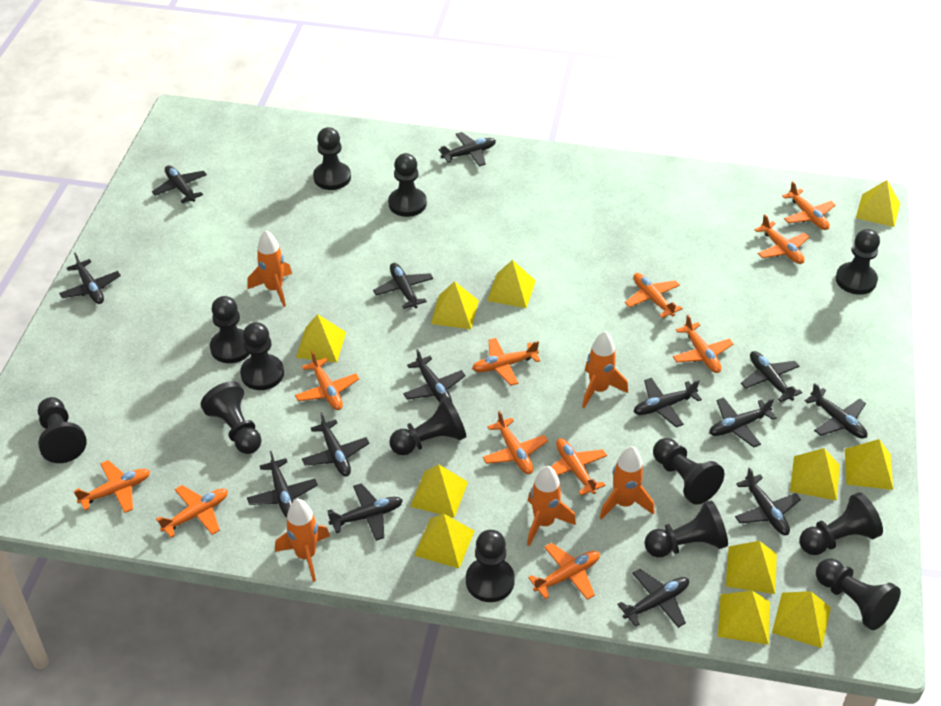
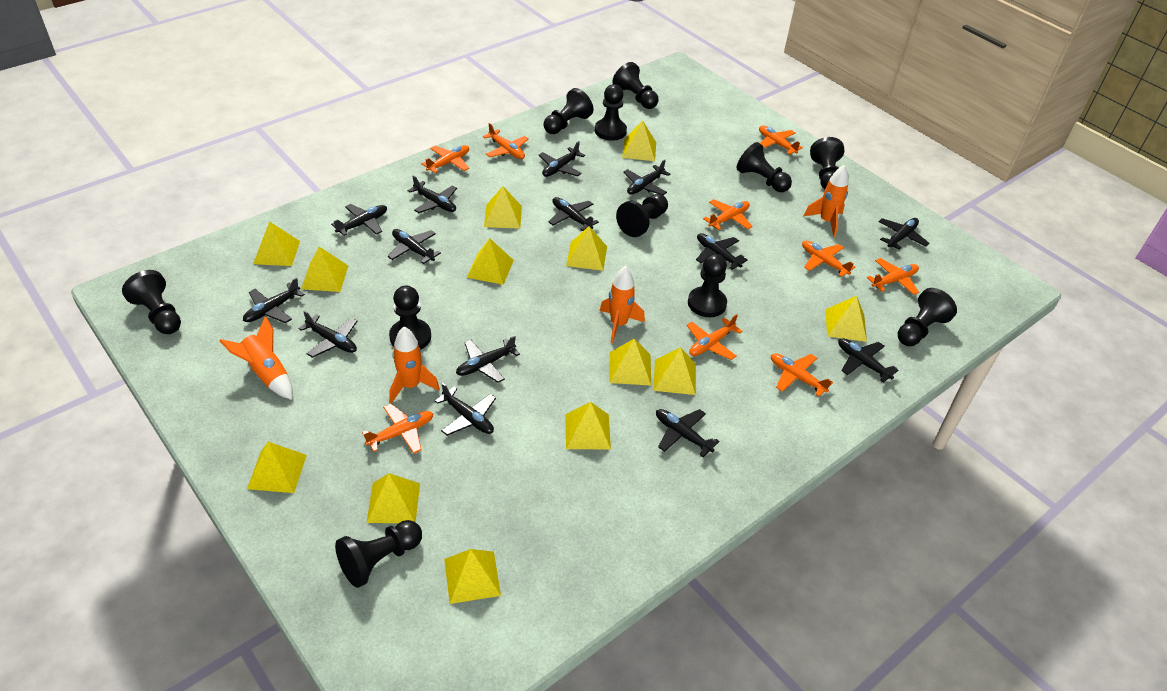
black pawn: 13 -> 11
orange plane: 11 -> 9
orange rocket: 5 -> 4
yellow pyramid: 11 -> 13

